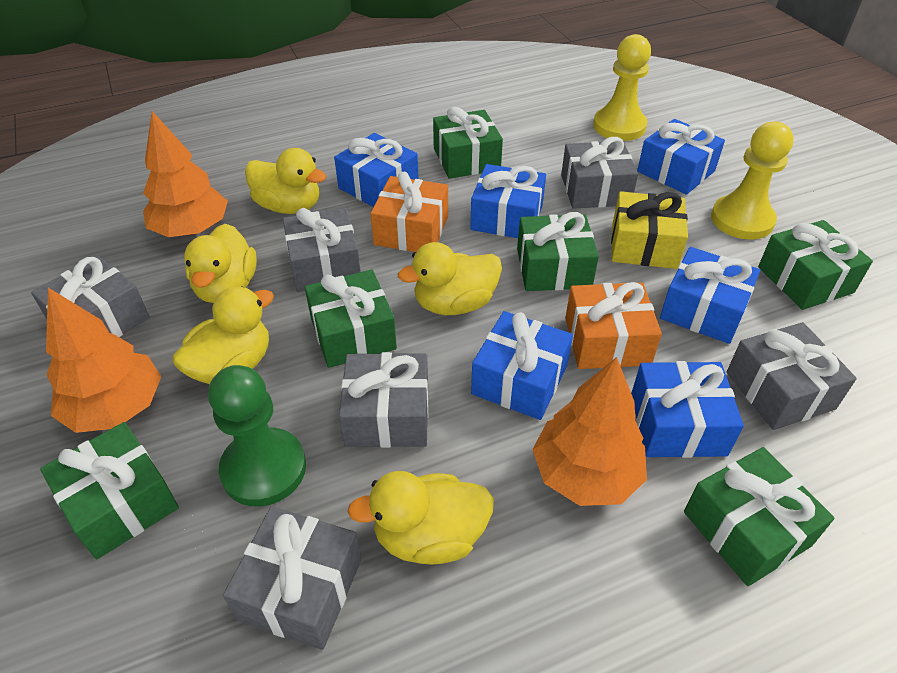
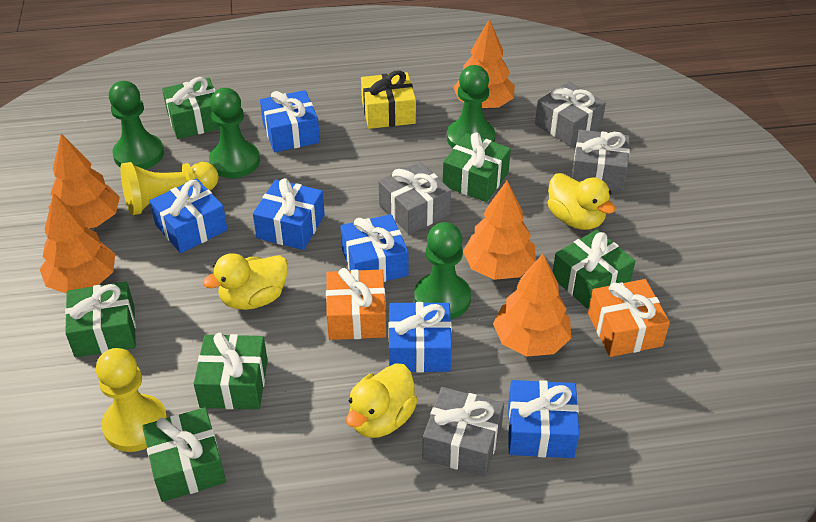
green pawn: 1 -> 4
grey gift: 6 -> 4
orange tree: 3 -> 5
yellow duck: 5 -> 3

